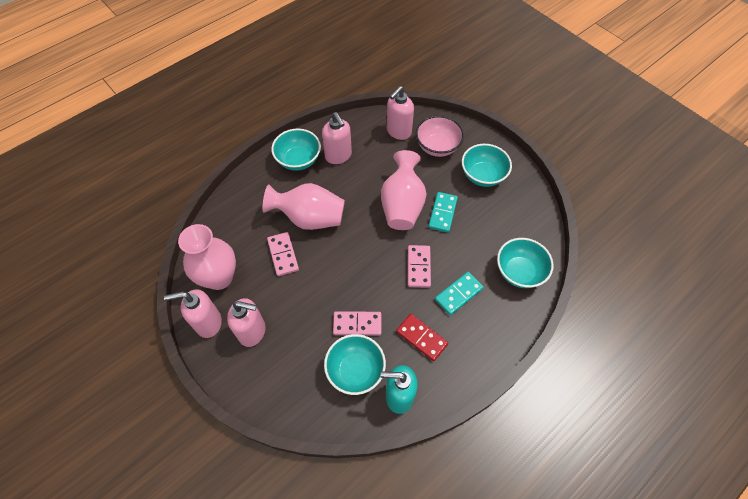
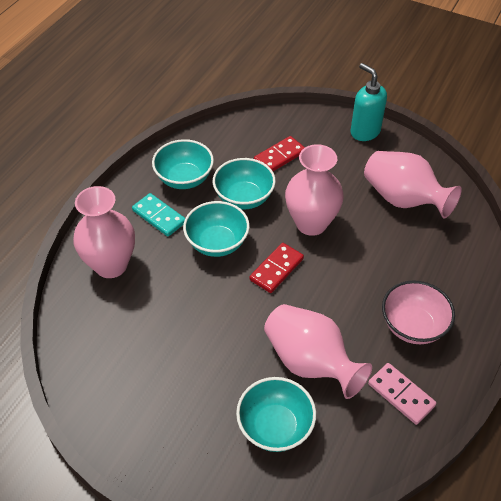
pink domino: 3 -> 1
pink soap dispenser: 4 -> 0
pink vase: 3 -> 4
red domino: 1 -> 2
turquoise domino: 2 -> 1

